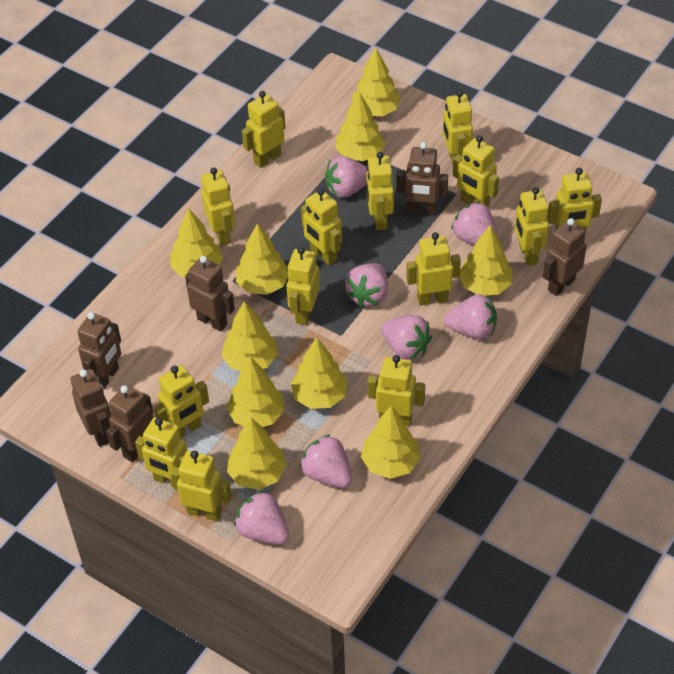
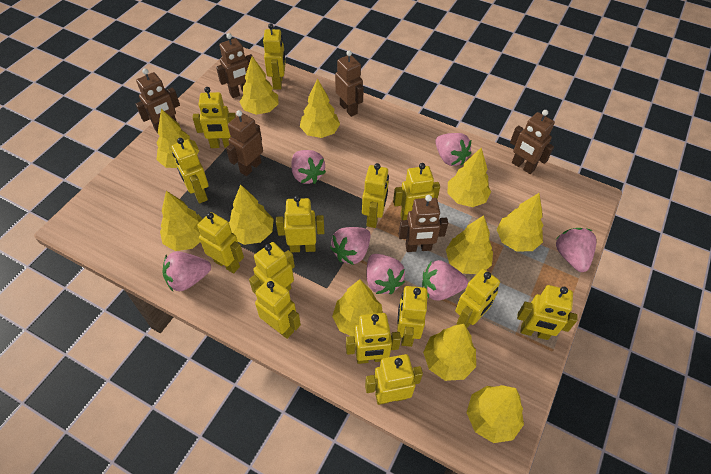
yellow tree: 10 -> 11

